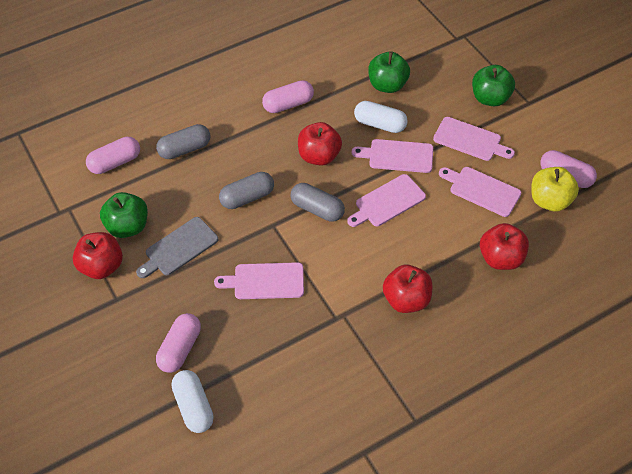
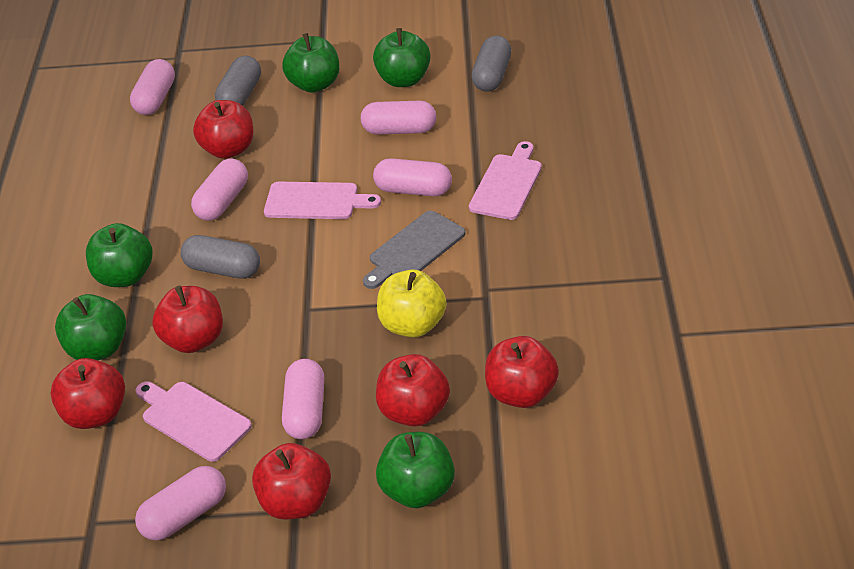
green apple: 3 -> 5
pink capsule: 4 -> 6
pink cutting board: 5 -> 3
red apple: 4 -> 6
white capsule: 2 -> 0

